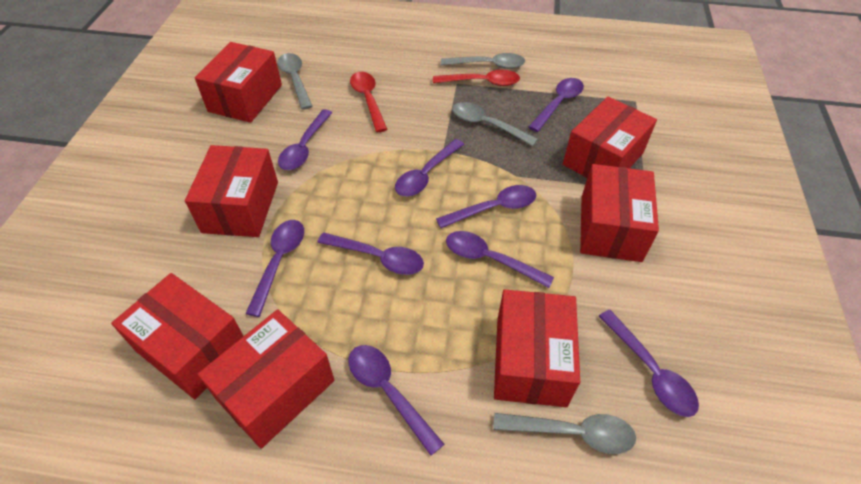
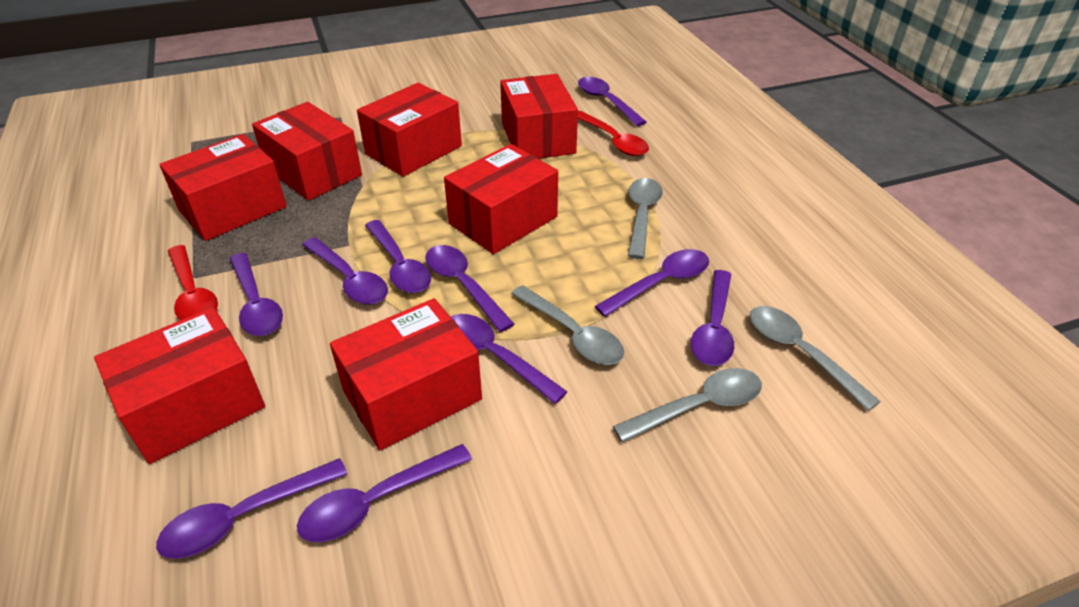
purple spoon: 9 -> 10

